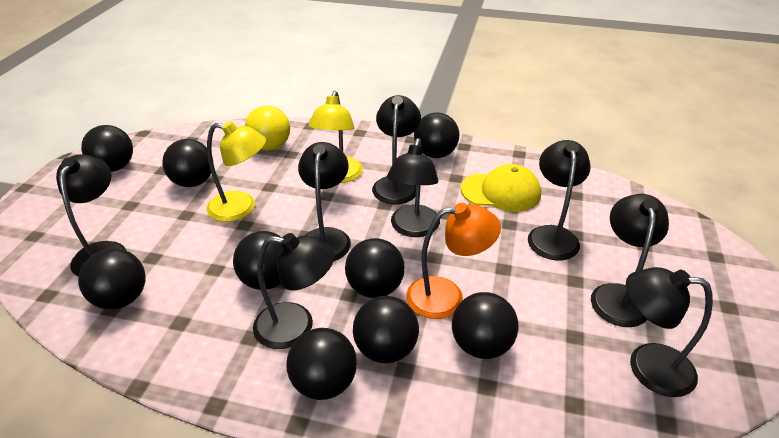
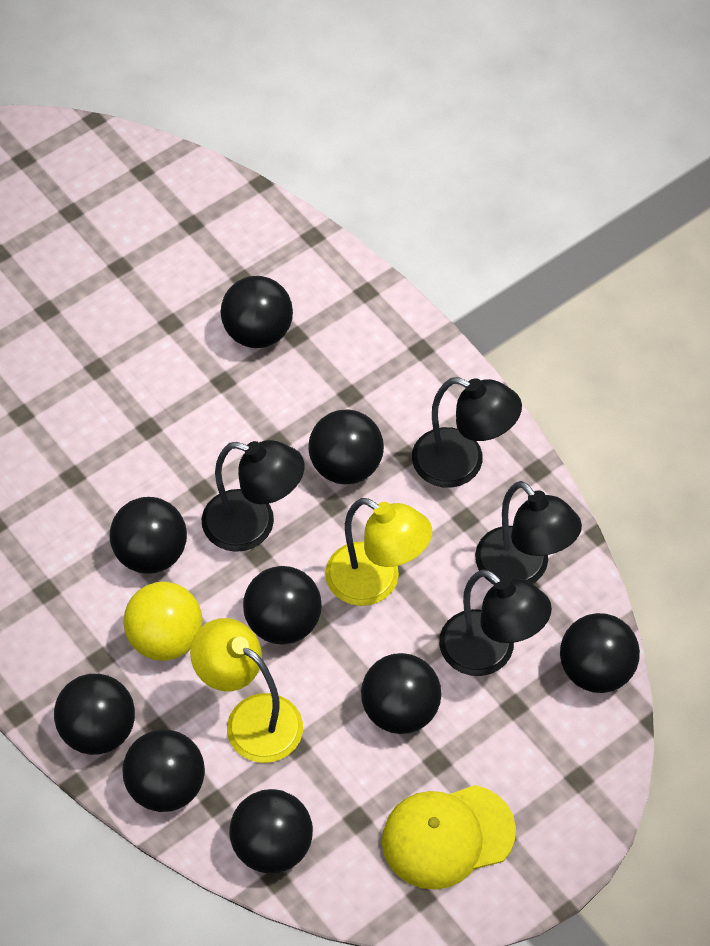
black lamp: 8 -> 4
orange lamp: 1 -> 0

